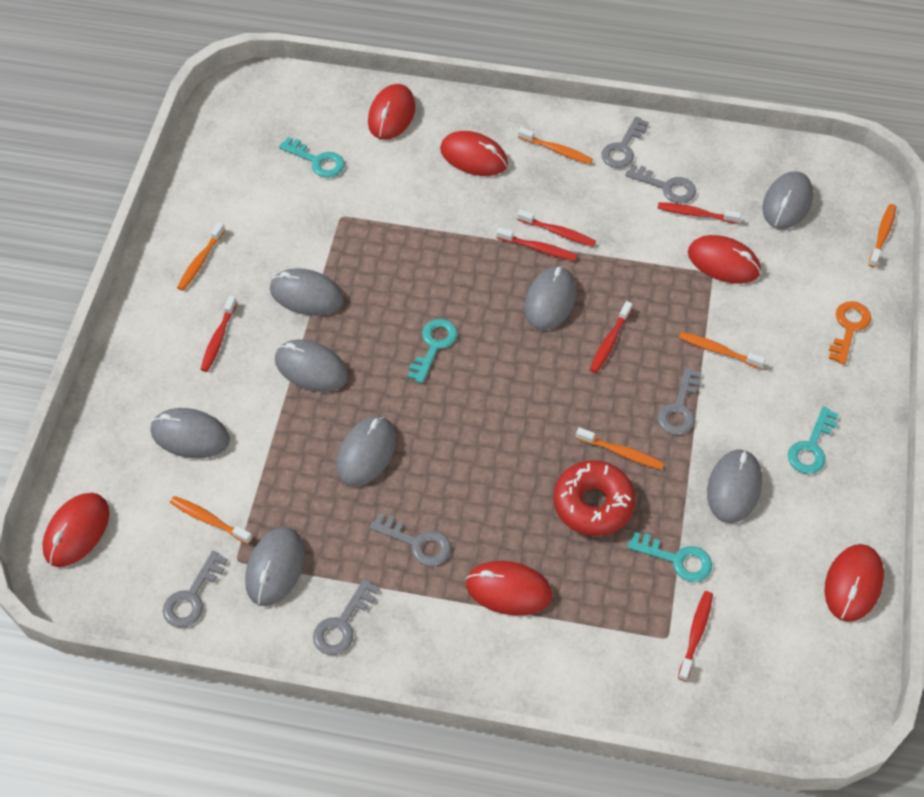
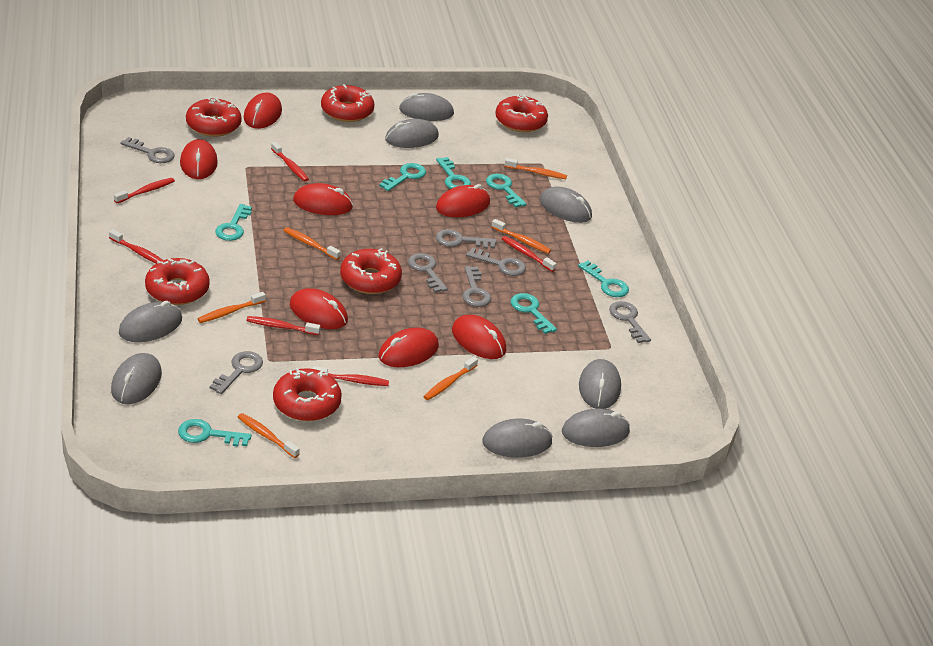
grey key: 6 -> 7
orange key: 1 -> 0
red donut: 1 -> 6
red mouse: 6 -> 7
turquoise key: 4 -> 7

